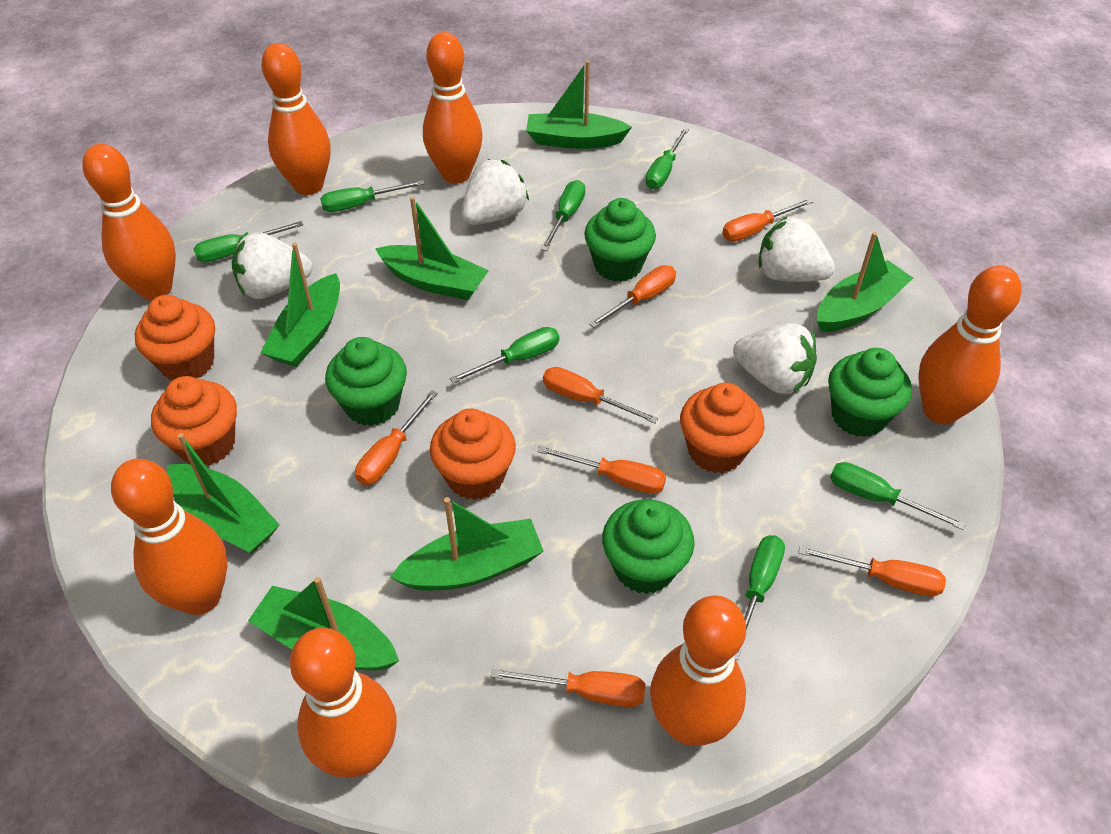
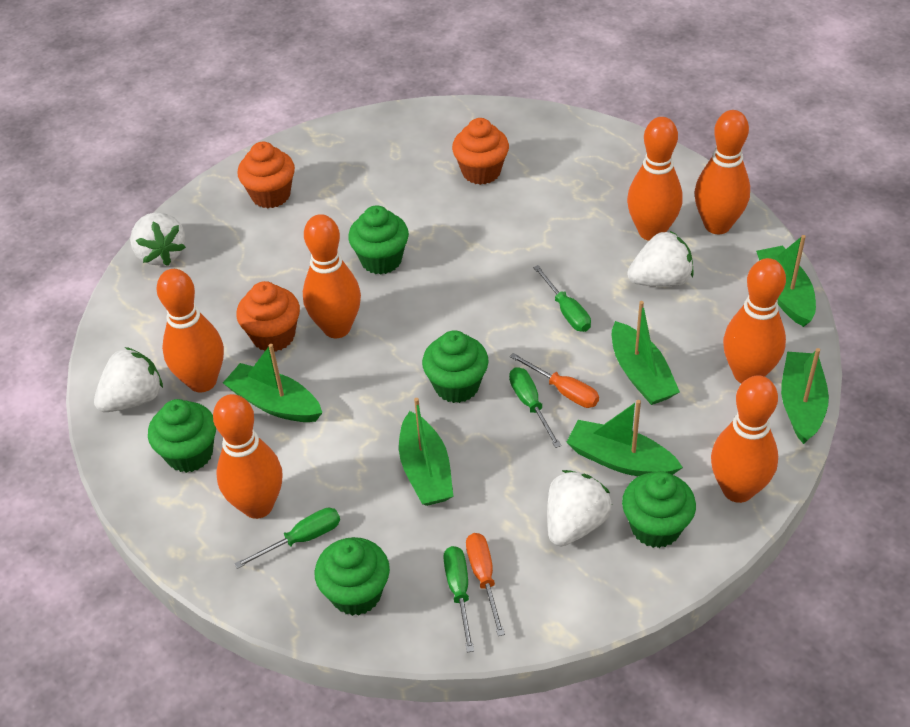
green boat: 7 -> 6
green cupcake: 4 -> 5
green screwdriver: 7 -> 4
orange cupcake: 4 -> 3
orange screwdriver: 7 -> 2

